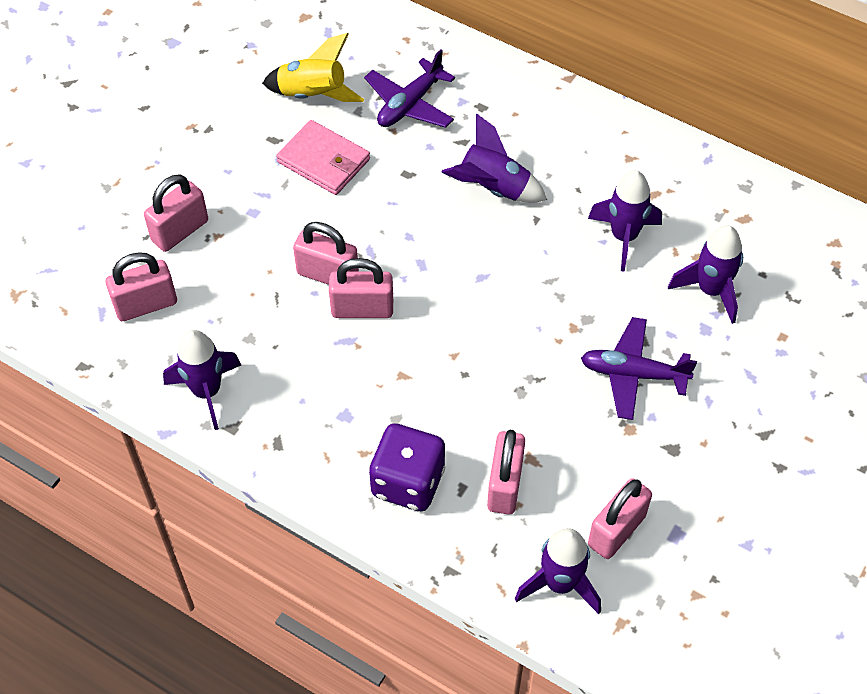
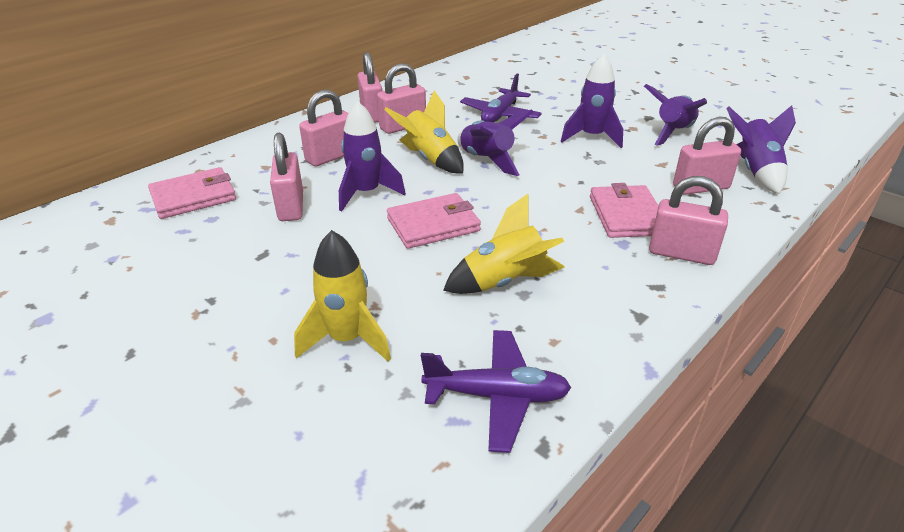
pink wallet: 1 -> 3
purple dice: 1 -> 0
yellow rocket: 1 -> 3

